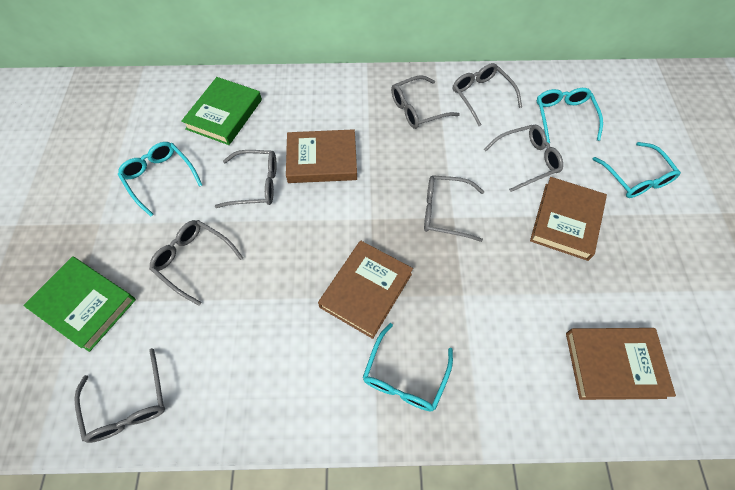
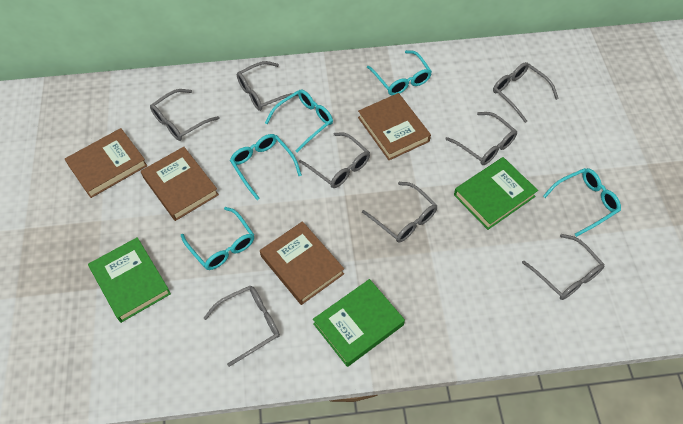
green book: 2 -> 3
grey glasses: 7 -> 8
turquoise glasses: 4 -> 5

